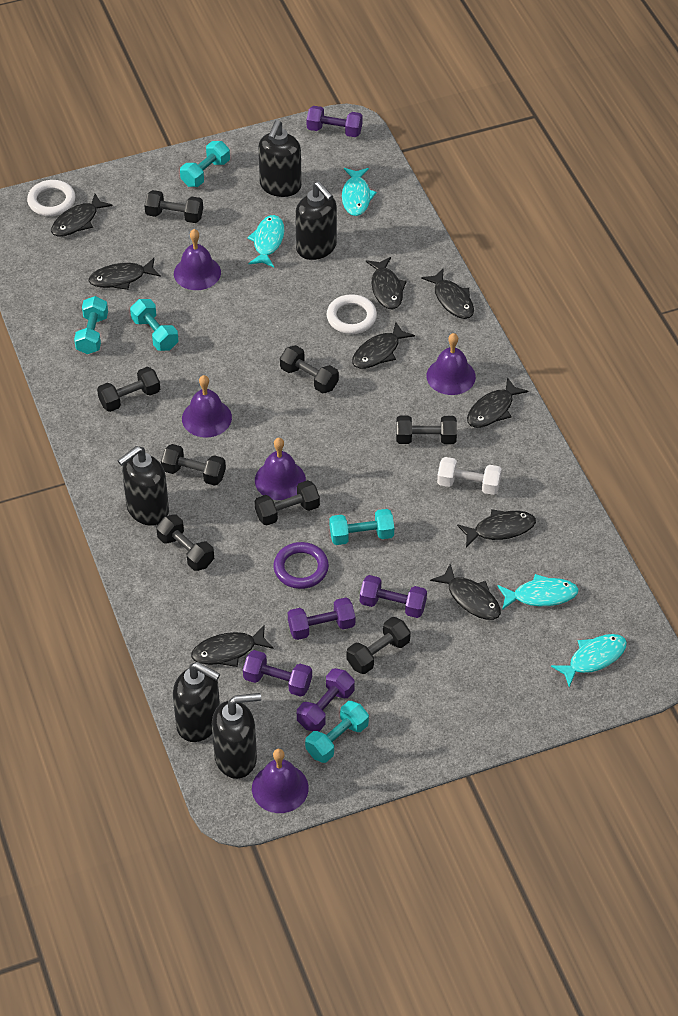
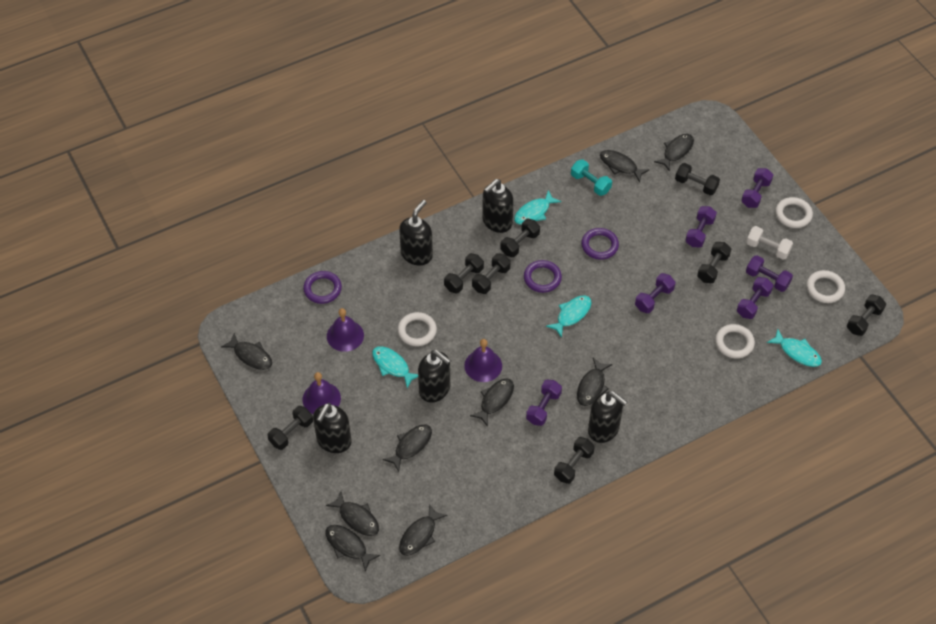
purple bell: 5 -> 3
purple dumbbell: 5 -> 6
purple ring: 1 -> 3
turquoise dumbbell: 5 -> 1
white ring: 2 -> 4

